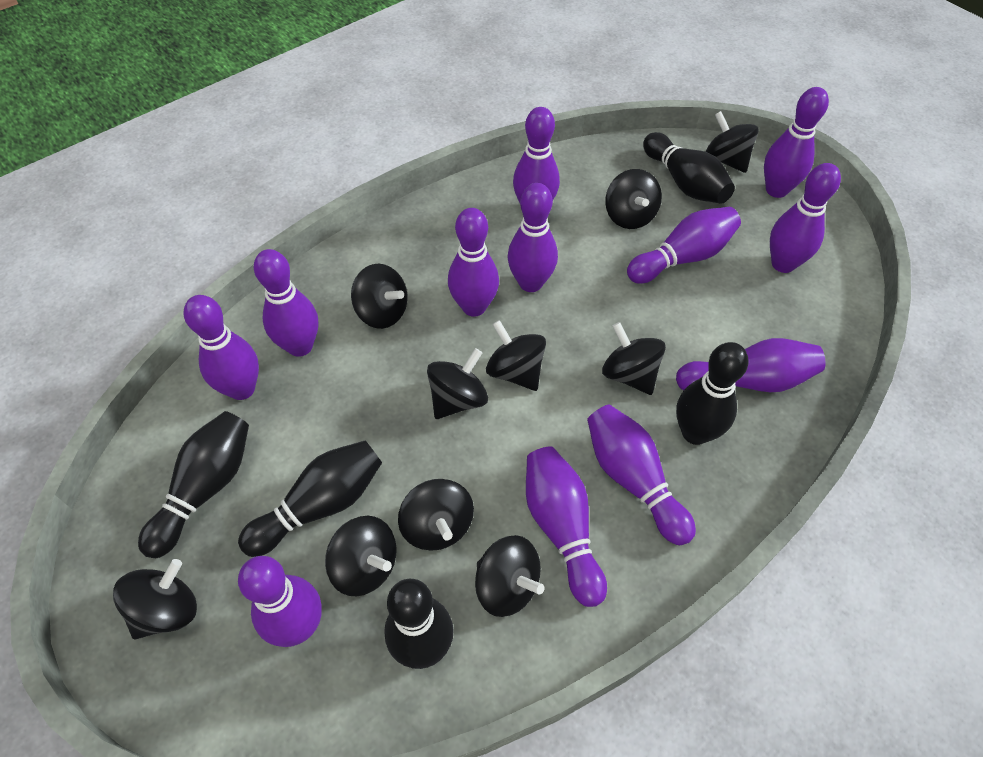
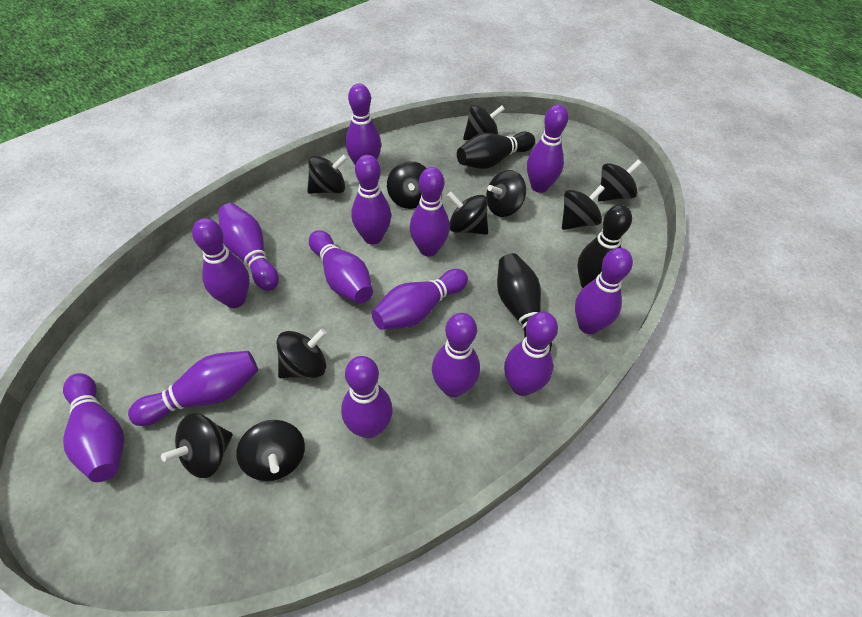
black bowling pin: 5 -> 3
purple bowling pin: 12 -> 14

